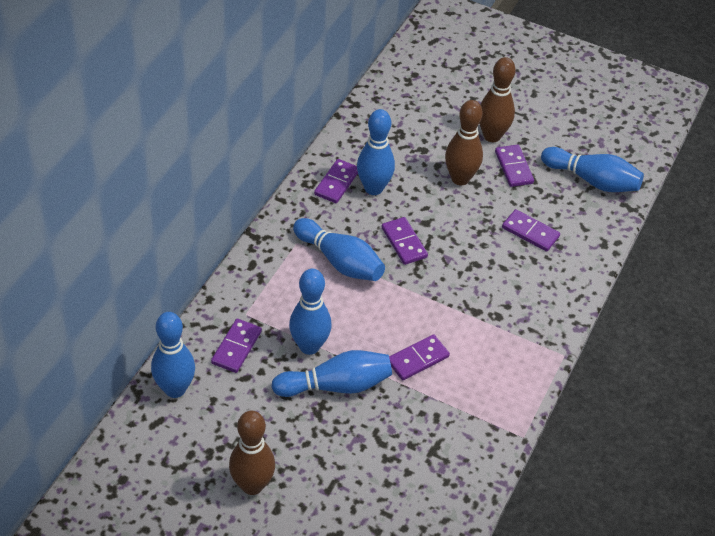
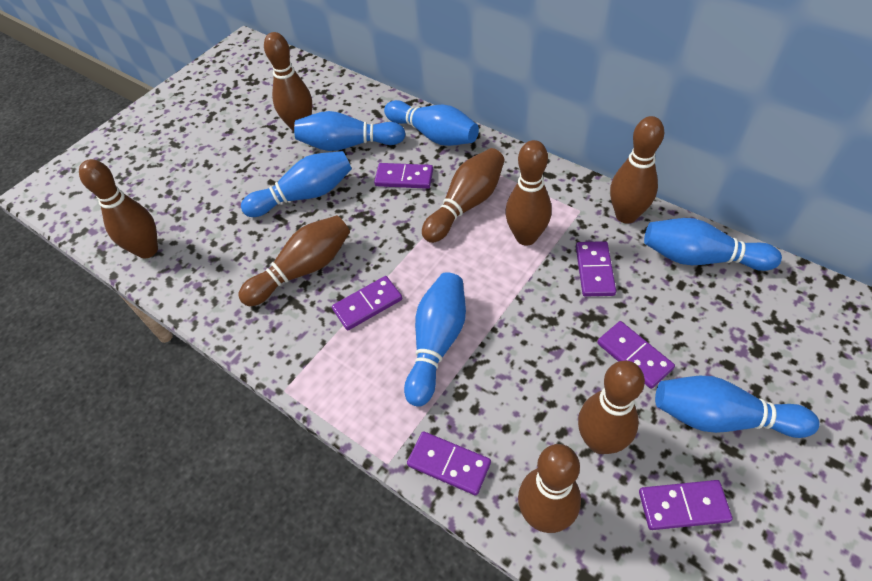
brown bowling pin: 3 -> 8

